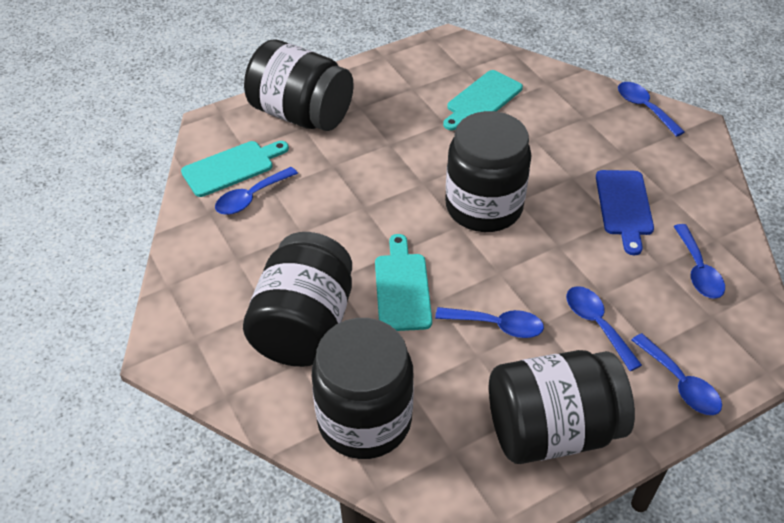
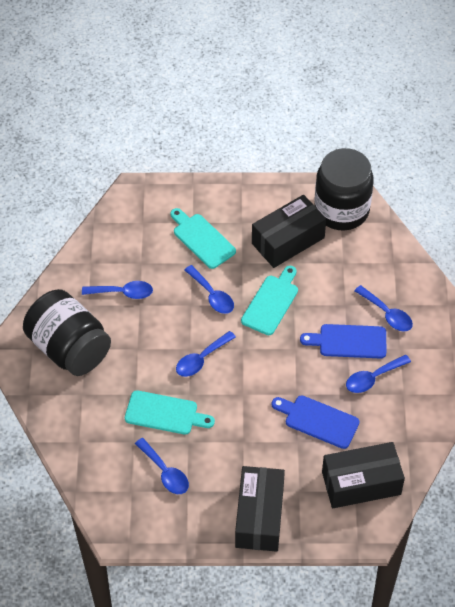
black box: 0 -> 3
black jar: 5 -> 2
blue cutting board: 1 -> 2

